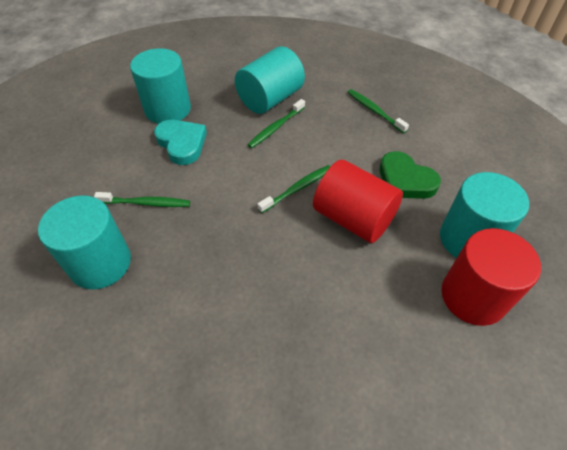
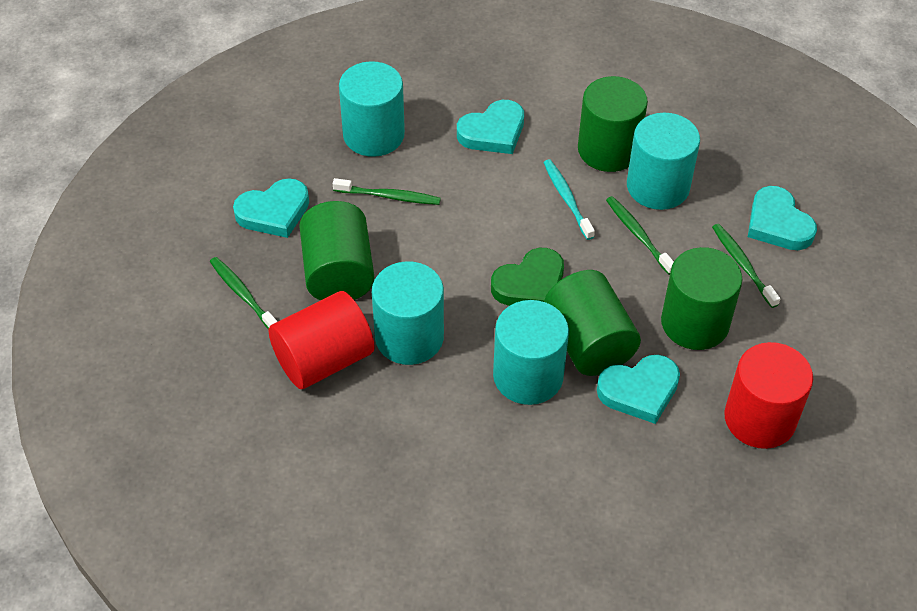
green cylinder: 0 -> 4
turquoise heart: 1 -> 4
turquoise toothbrush: 0 -> 1

